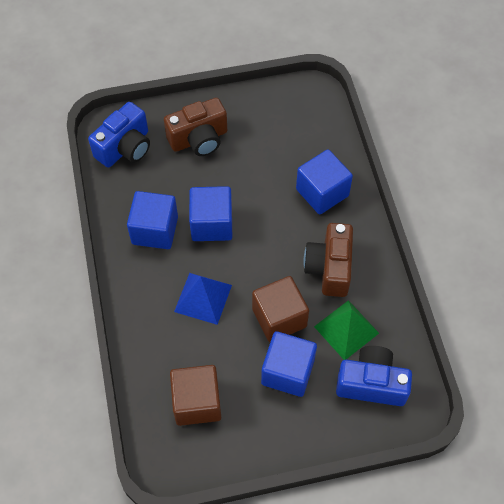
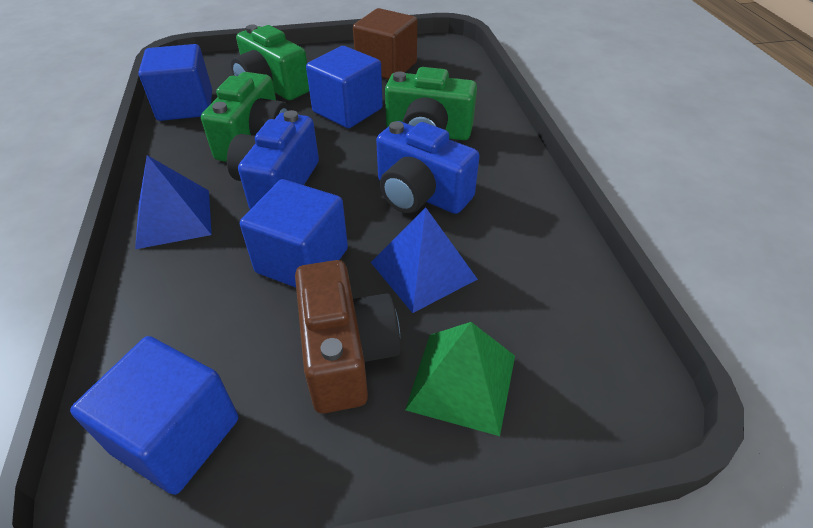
blue pyramid: 1 -> 2
brown camera: 2 -> 1
brown cube: 2 -> 1
green camera: 0 -> 3

